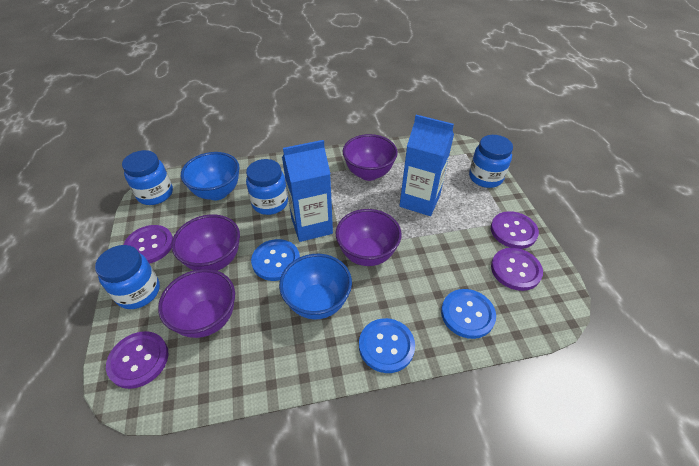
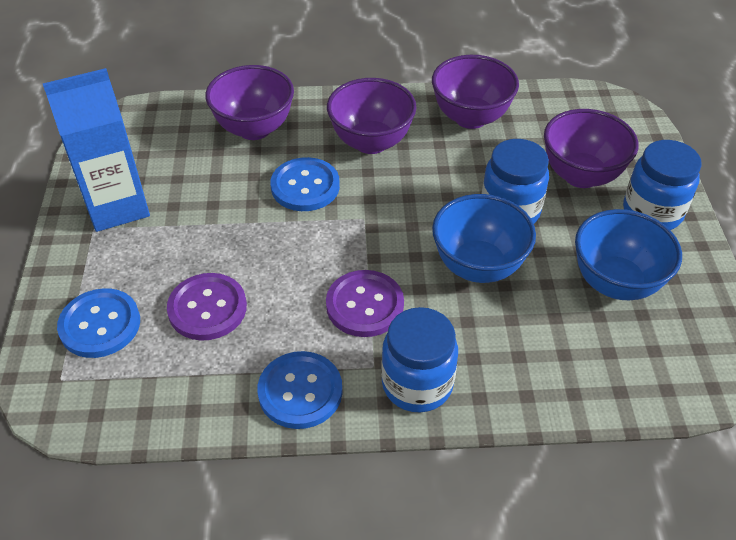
blue carton: 2 -> 1
blue jar: 4 -> 3
purple button: 4 -> 2

